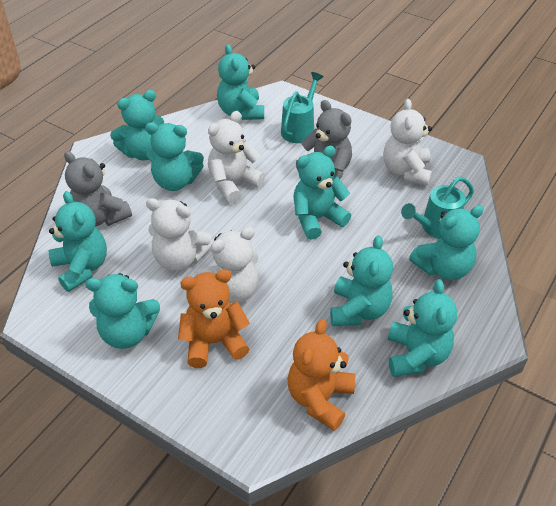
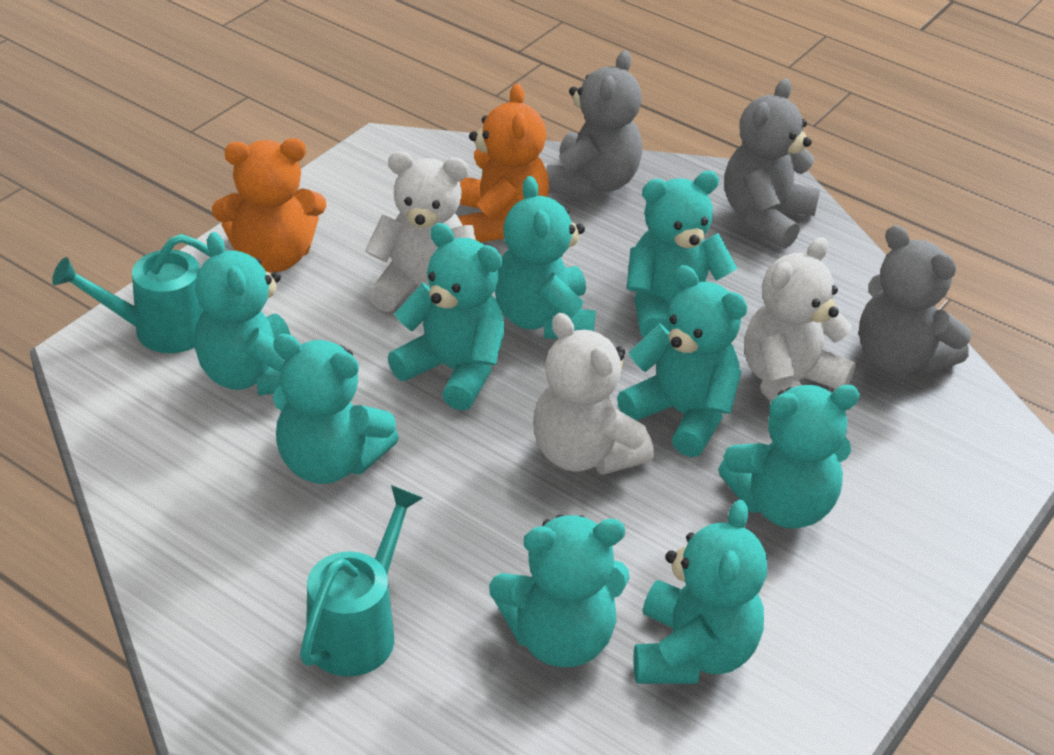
grey teddy bear: 2 -> 3
white teddy bear: 4 -> 3

